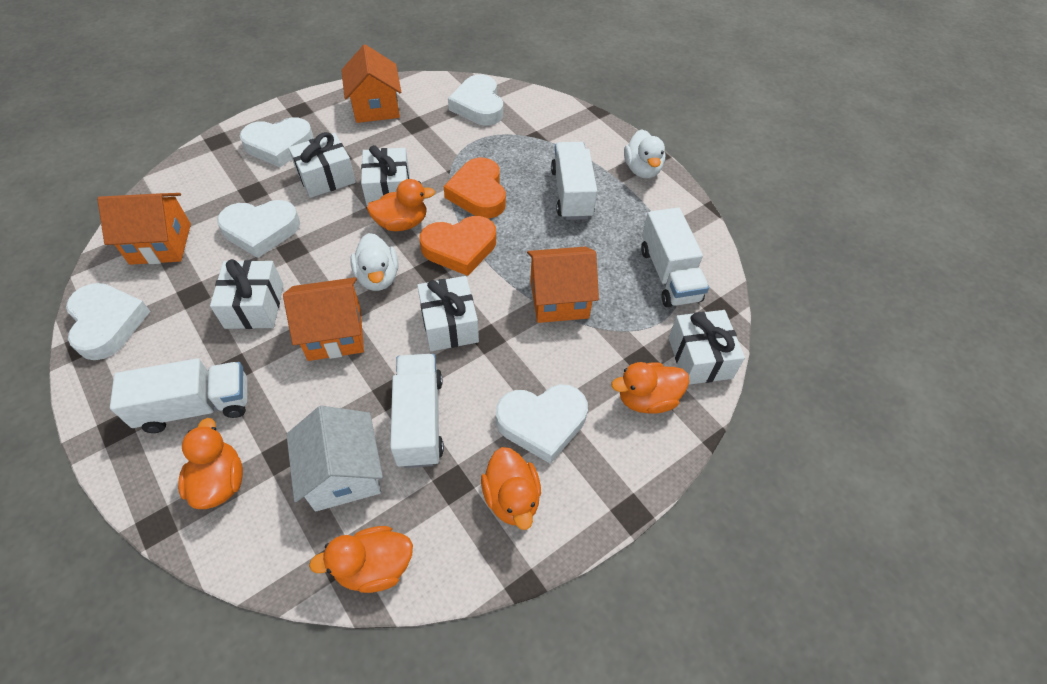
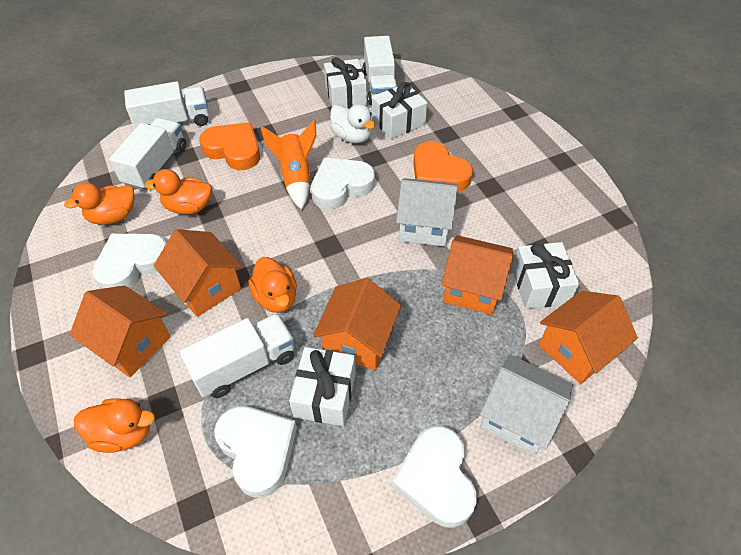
orange duck: 5 -> 4
orange house: 4 -> 5
orange rocket: 0 -> 1
white duck: 2 -> 1
white gift: 5 -> 4
white heart: 5 -> 4
white house: 1 -> 2

